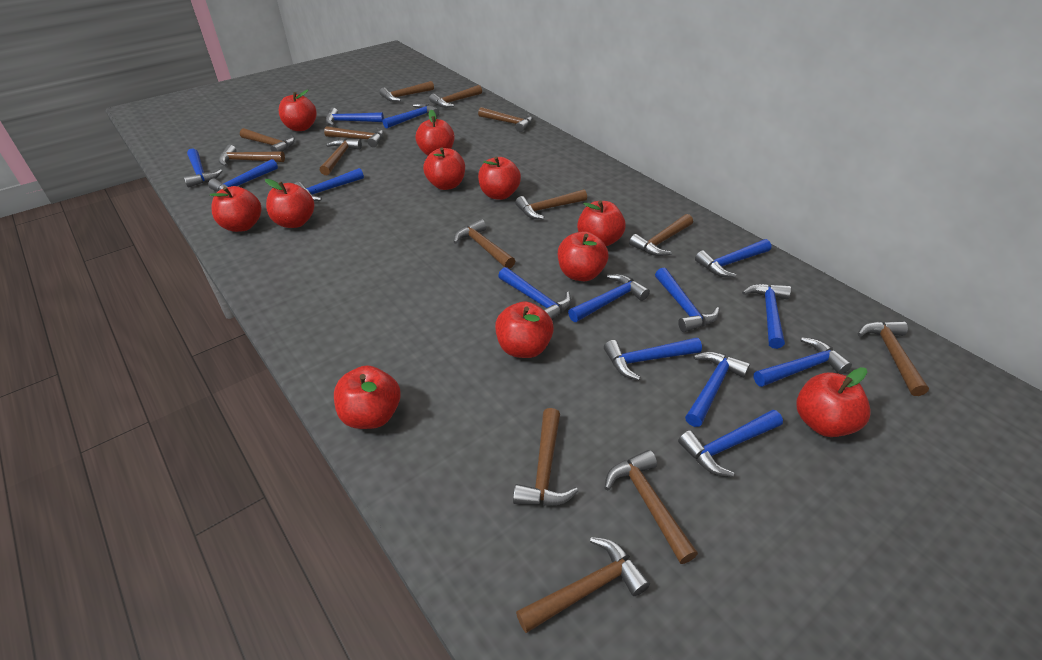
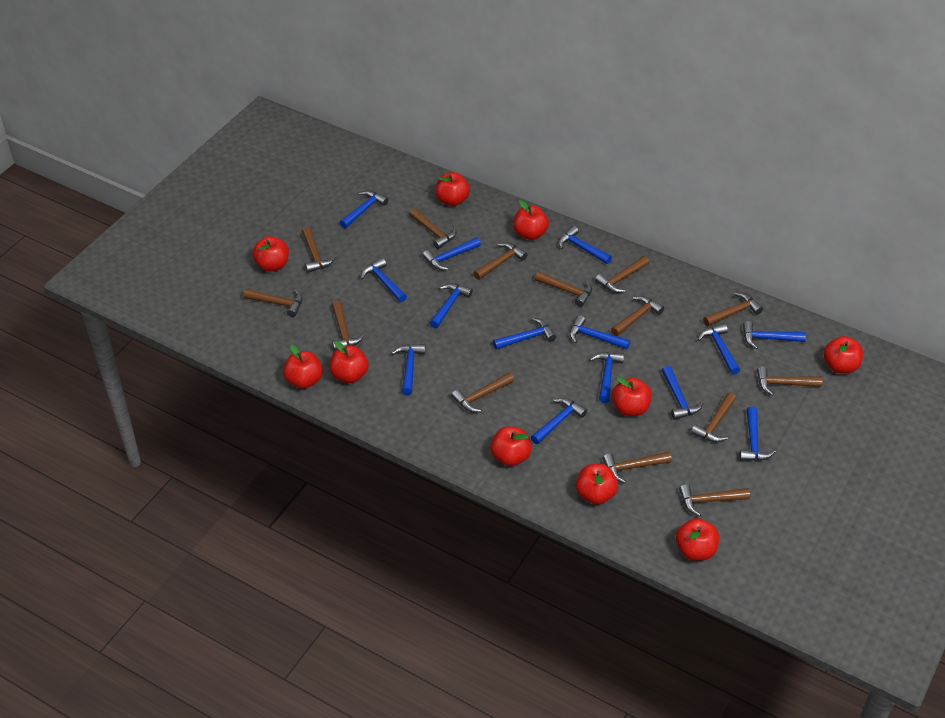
red apple: 11 -> 10

